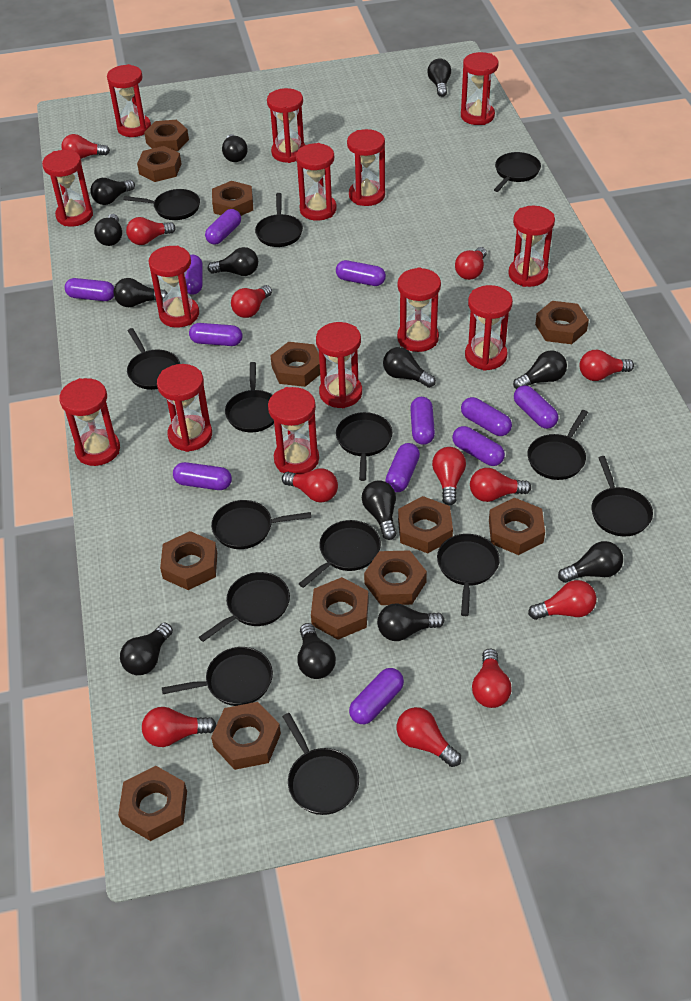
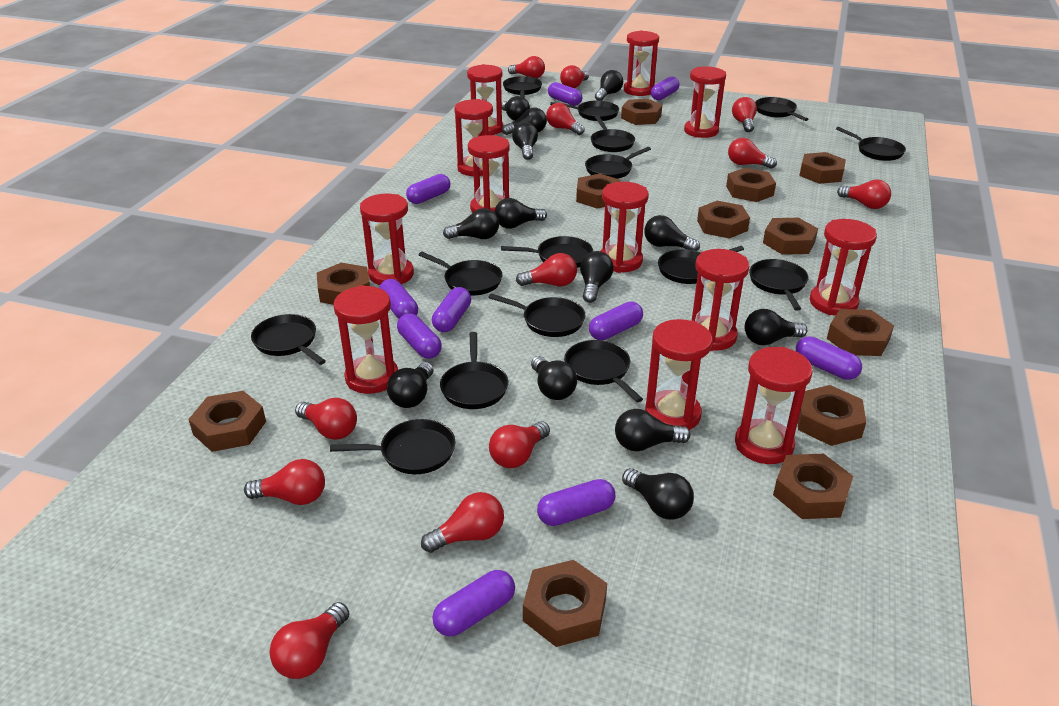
black pan: 14 -> 15
purple capsule: 12 -> 10
red hourglass: 14 -> 12

